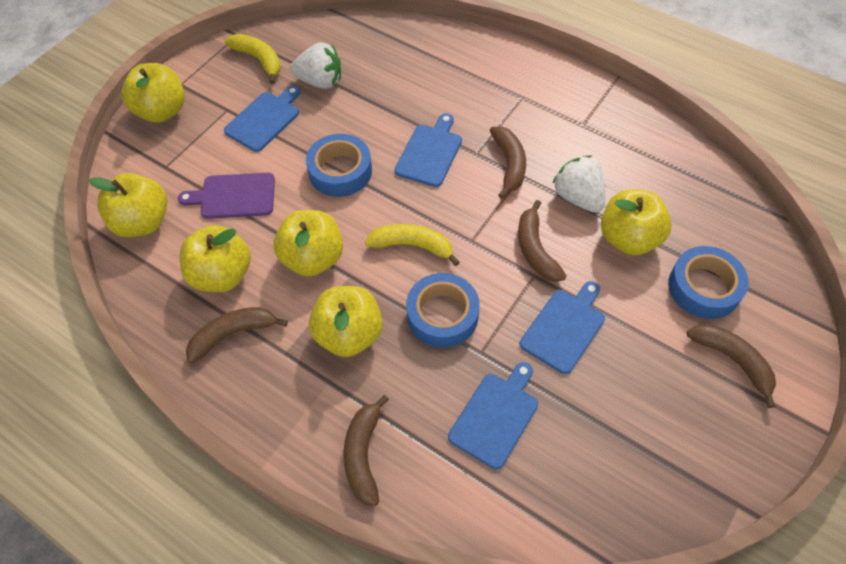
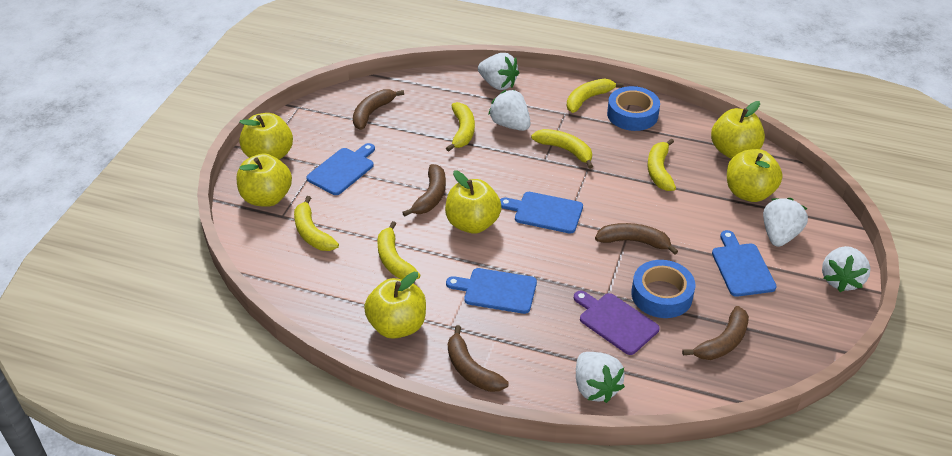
blue tape: 3 -> 2
white strawberry: 2 -> 5
yellow banana: 2 -> 6

